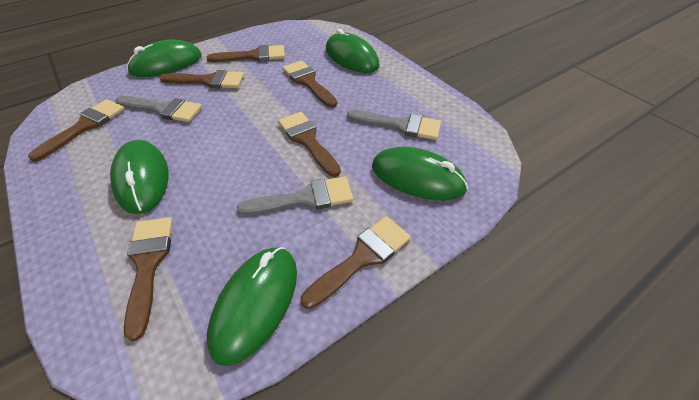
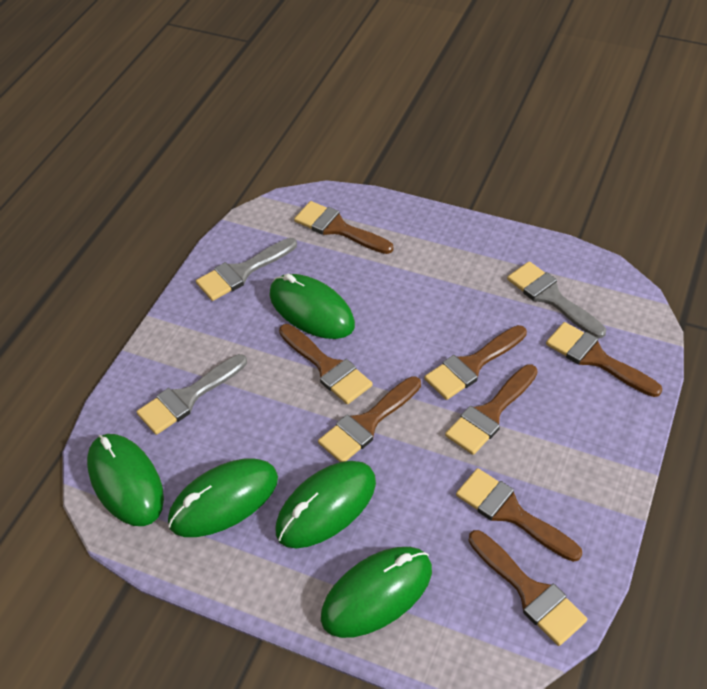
brown brush: 7 -> 8

